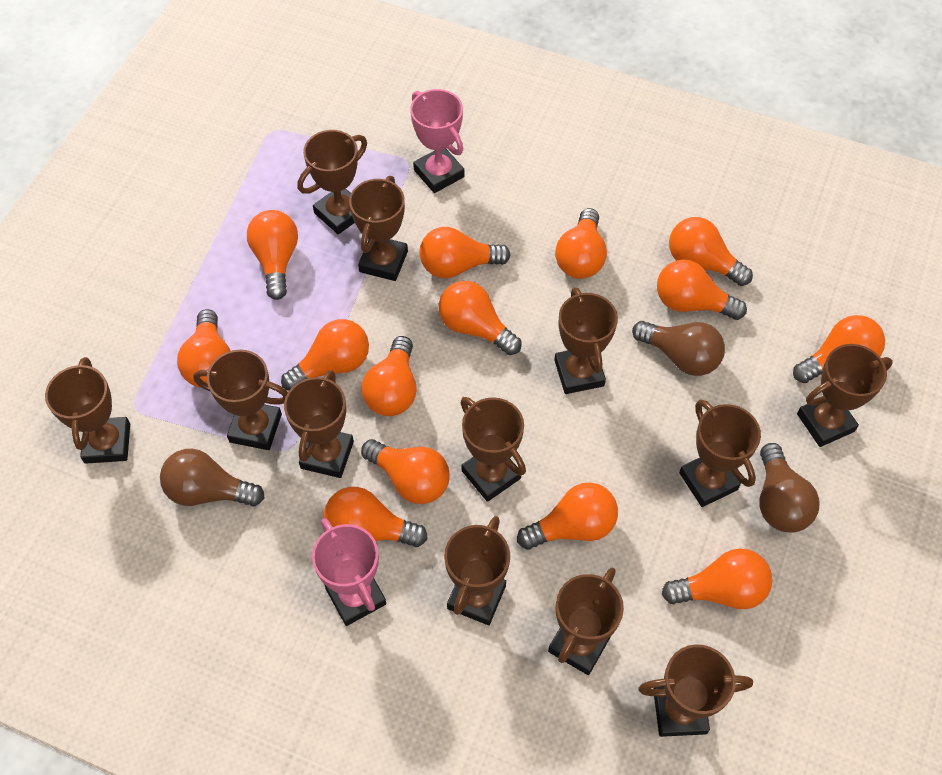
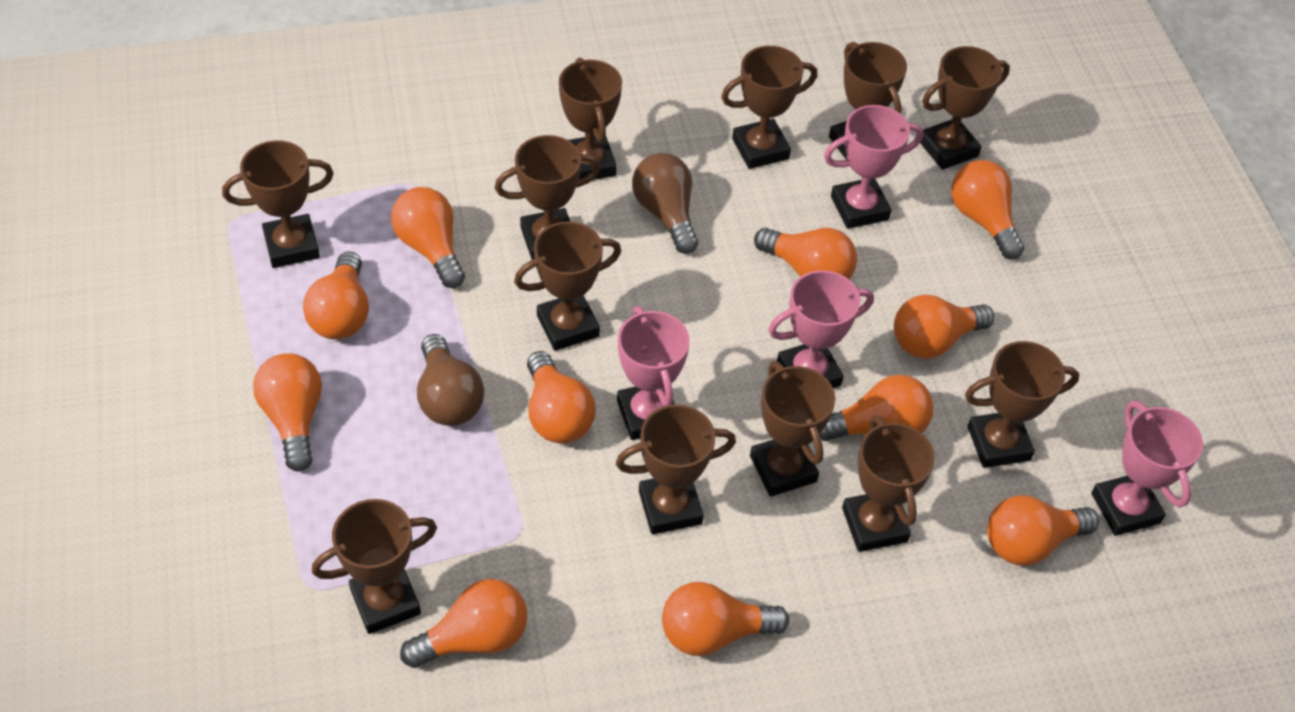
brown light bulb: 3 -> 2
orange light bulb: 14 -> 11
pink trophy: 2 -> 4

